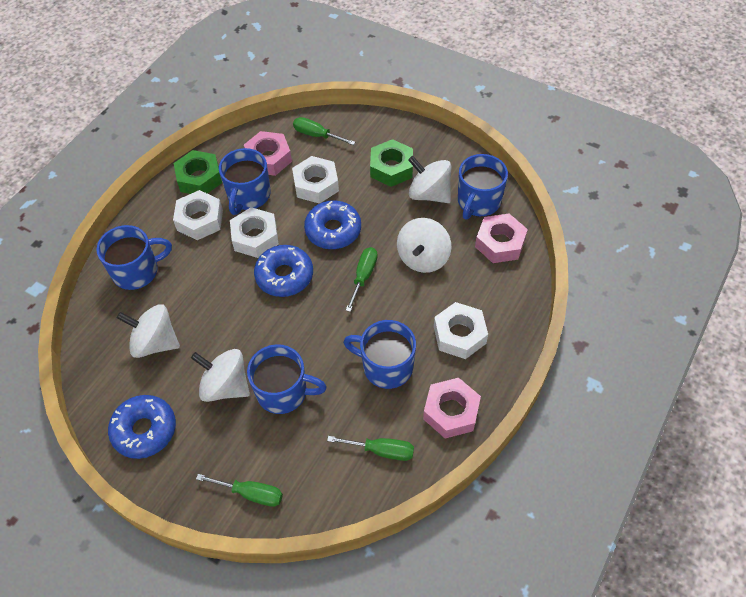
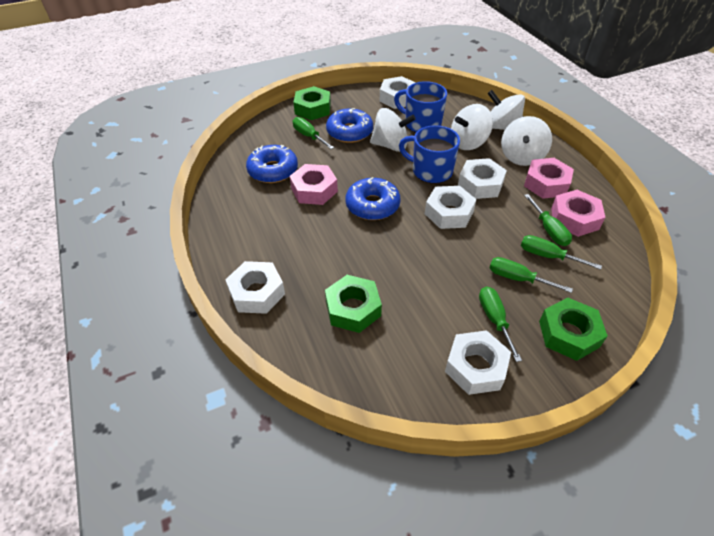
blue mug: 5 -> 2
green nut: 2 -> 3
green screwdriver: 4 -> 5
white nut: 4 -> 5

